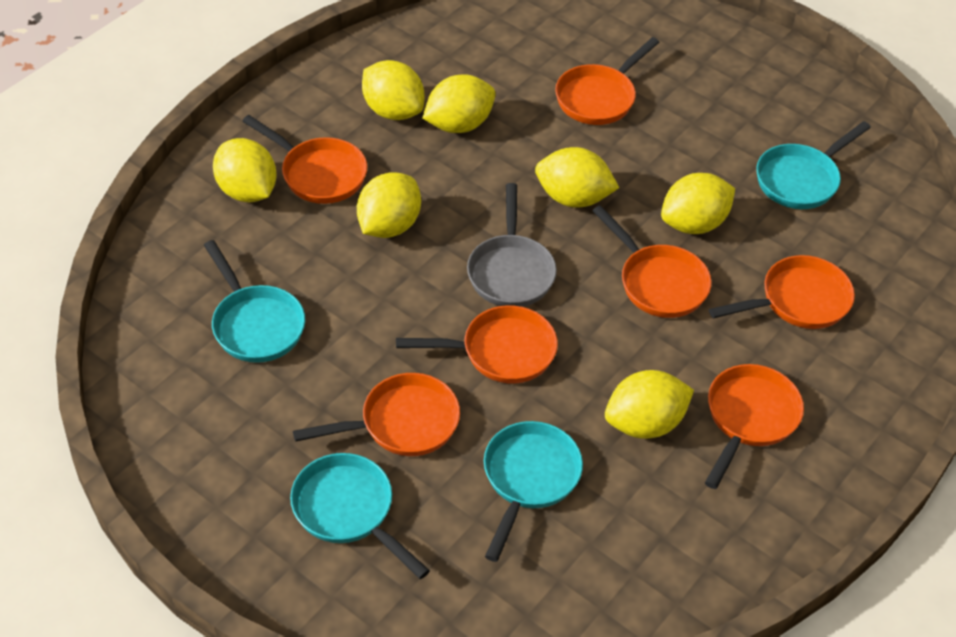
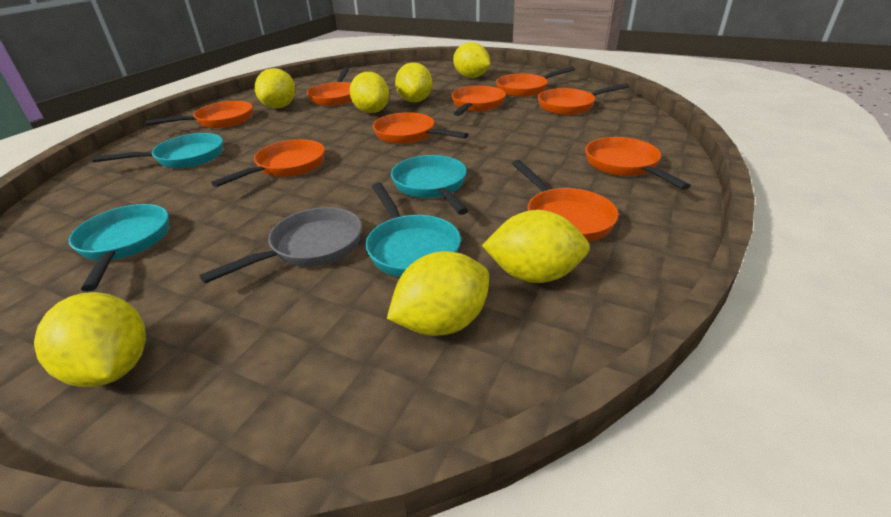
orange pan: 7 -> 9

